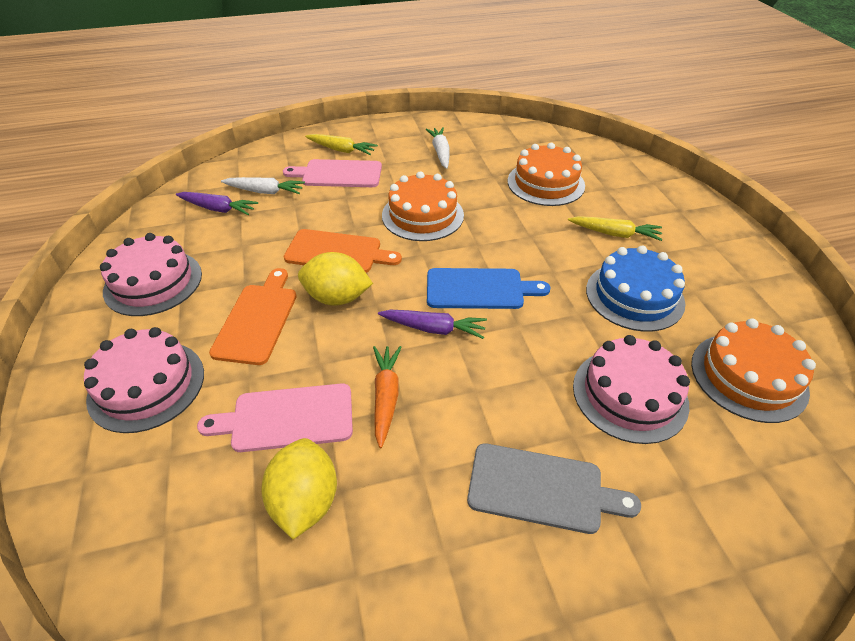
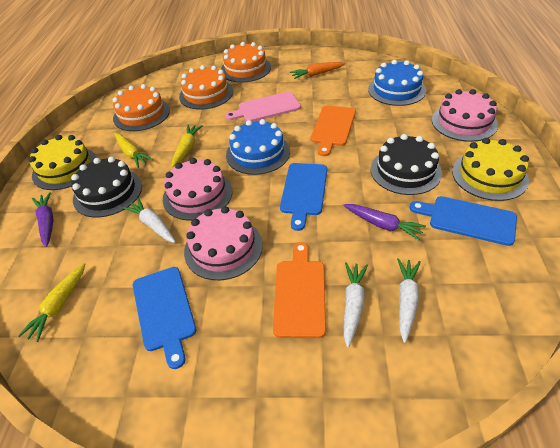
black cake: 0 -> 2
blue cake: 1 -> 2
blue cutting board: 1 -> 3
grey cutting board: 1 -> 0
pink cutting board: 2 -> 1
white carrot: 2 -> 3
yellow cake: 0 -> 2
yellow carrot: 2 -> 3
yellow lemon: 2 -> 0

